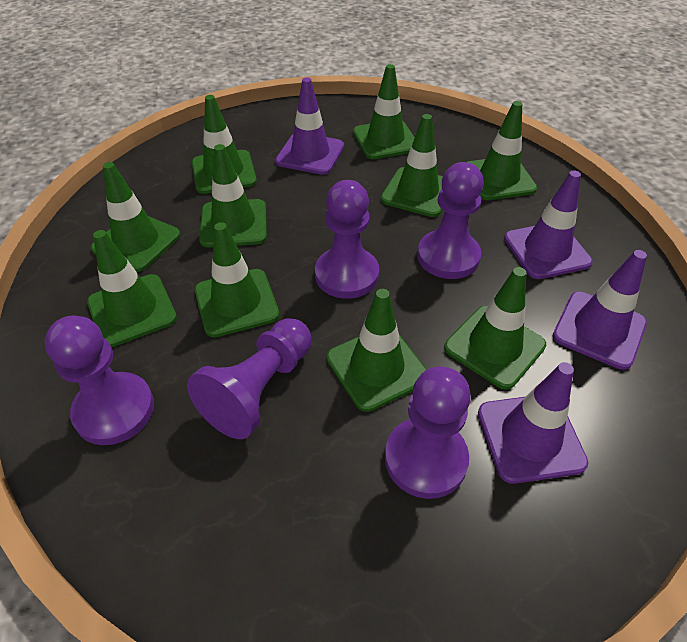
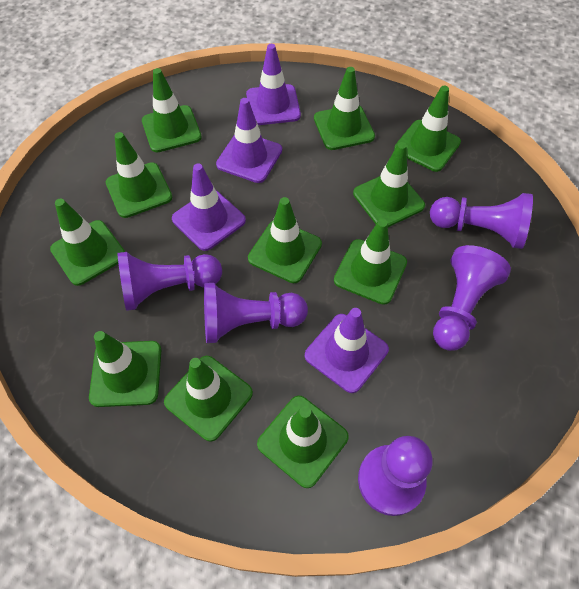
green traffic cone: 10 -> 11

